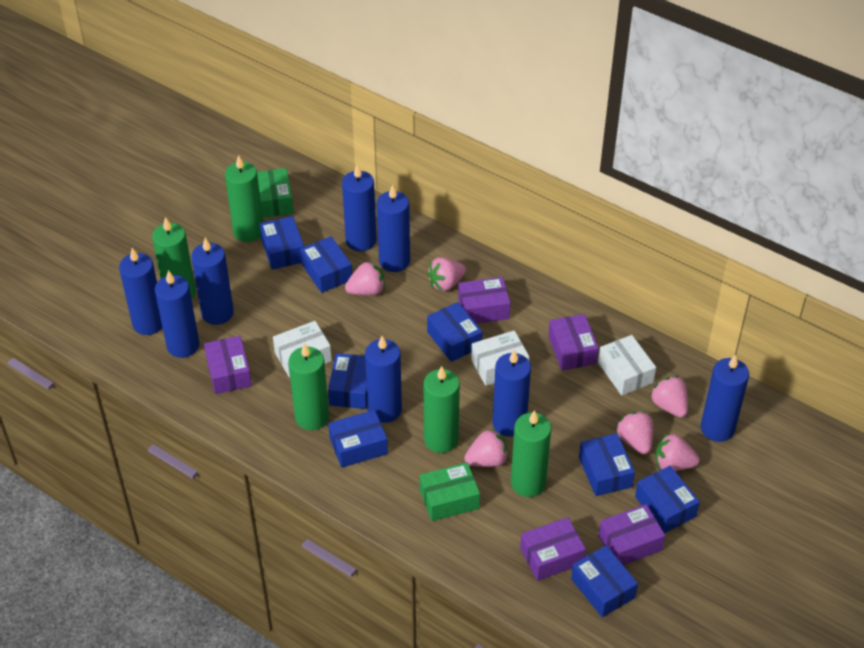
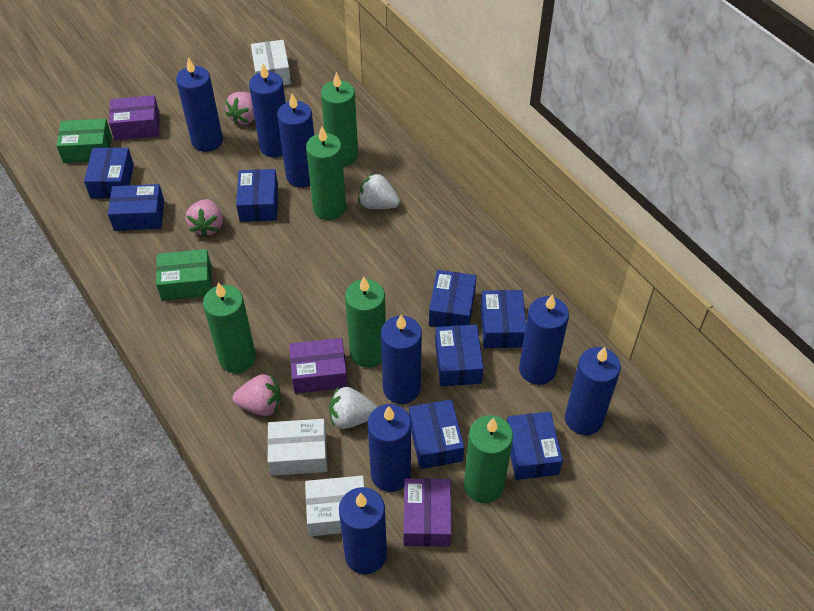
pink strawberry: 6 -> 3
purple box: 5 -> 3
white strawberry: 0 -> 2

